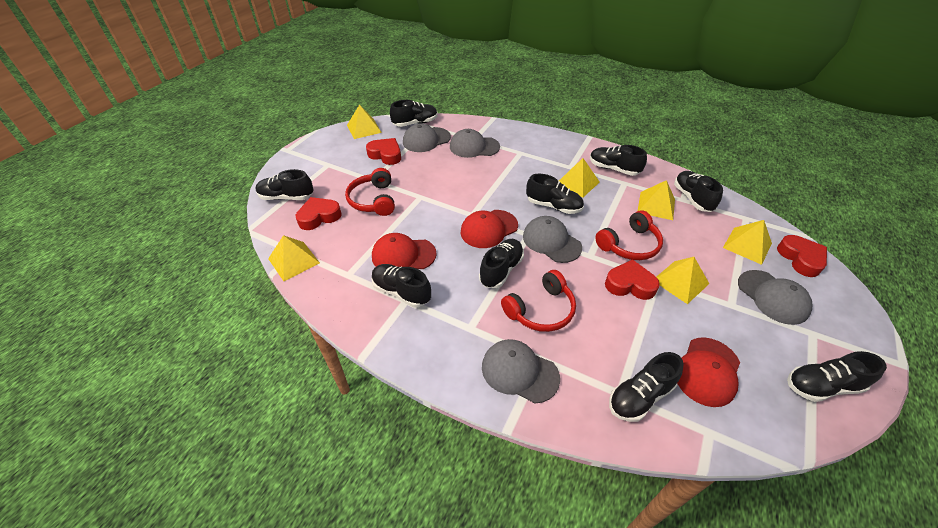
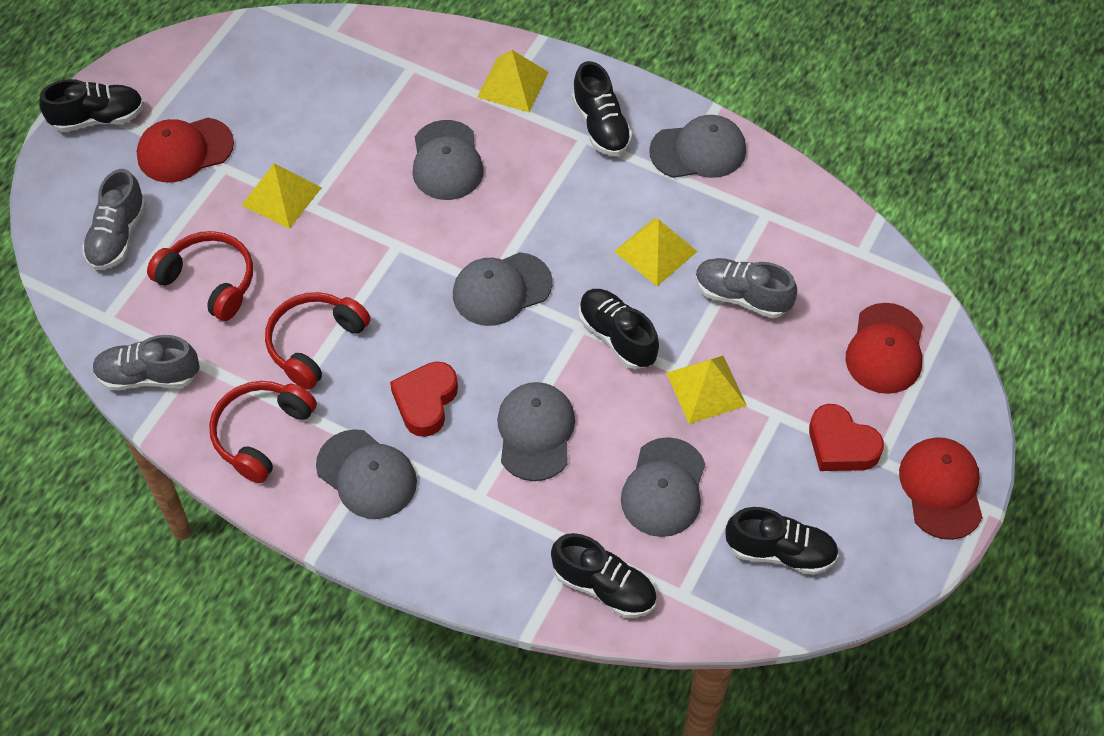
black shoe: 9 -> 5
grey cap: 5 -> 6
grey shoe: 0 -> 3
red heart: 4 -> 2
yellow pyramid: 6 -> 4

